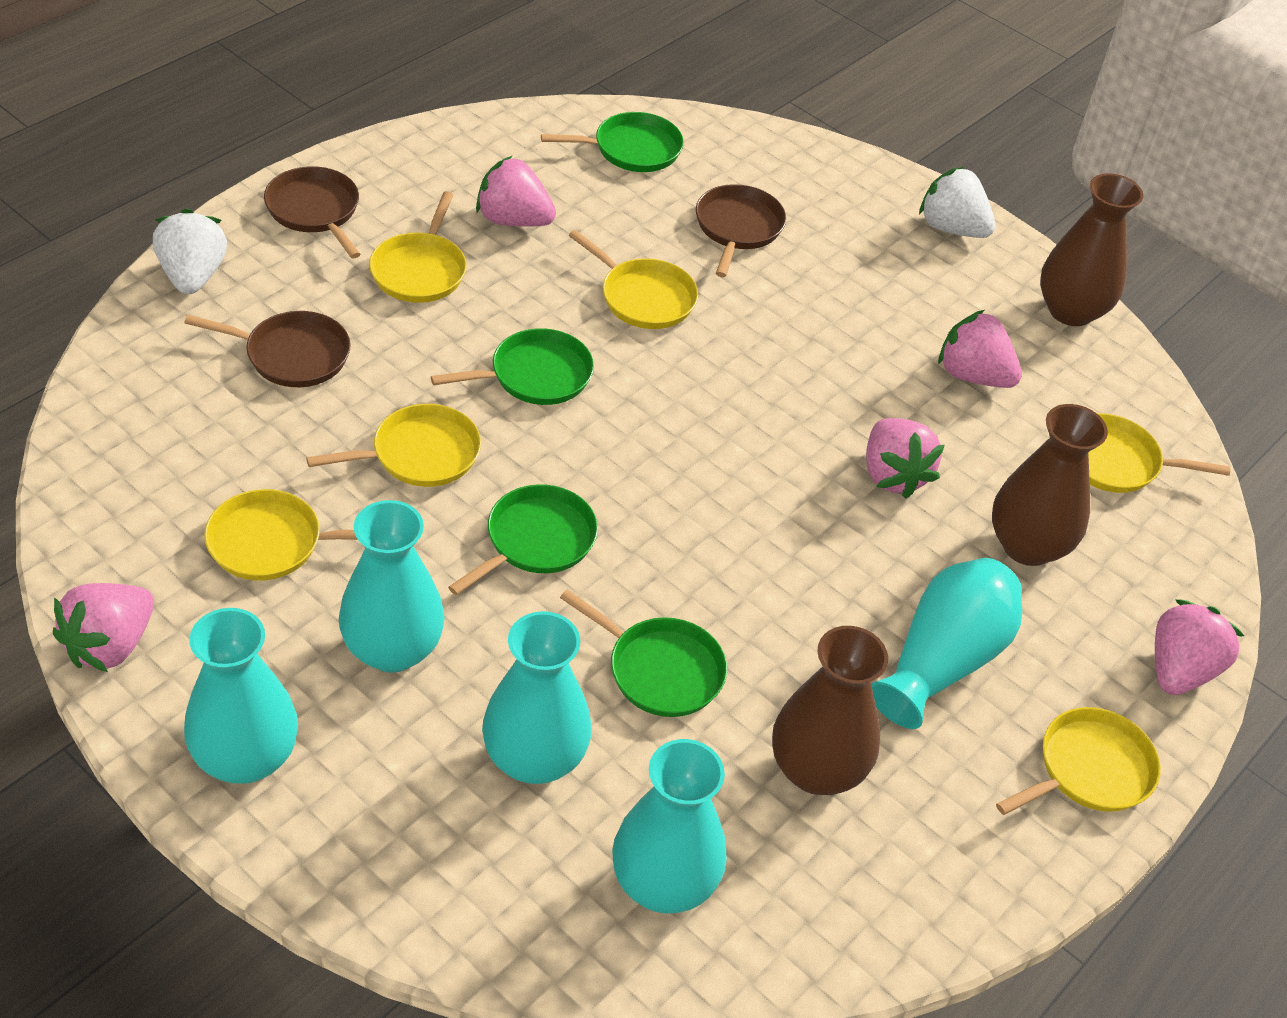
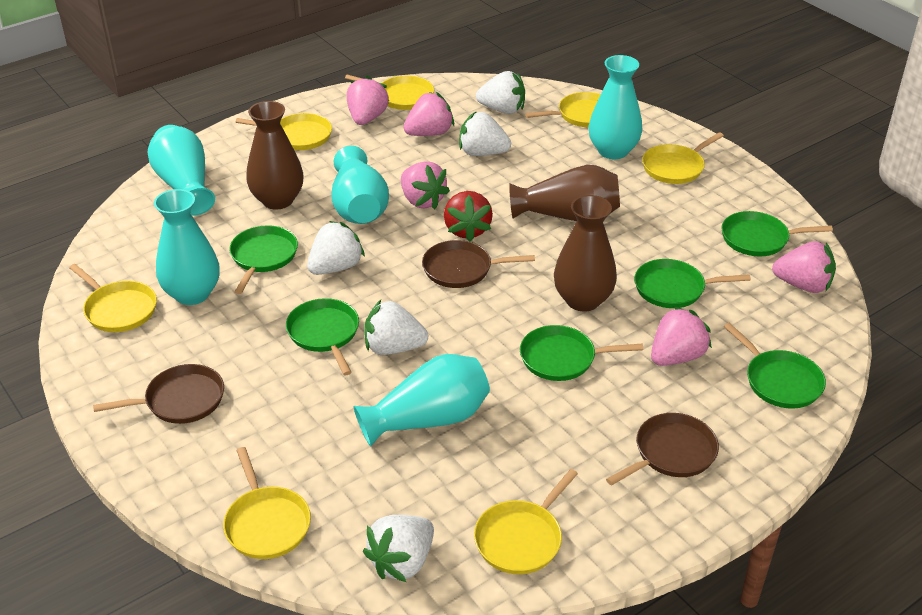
green pan: 4 -> 6
red strawberry: 0 -> 1
white strawberry: 2 -> 5
yellow pan: 6 -> 7

